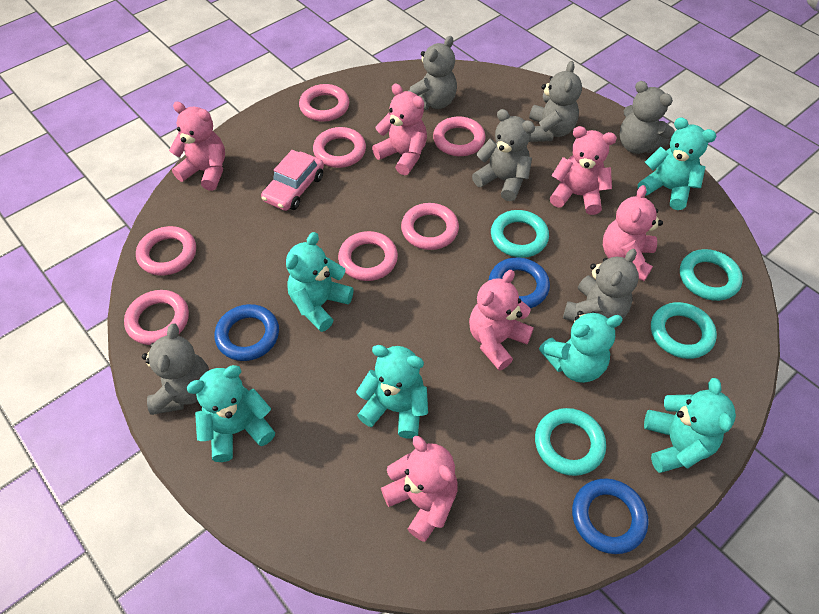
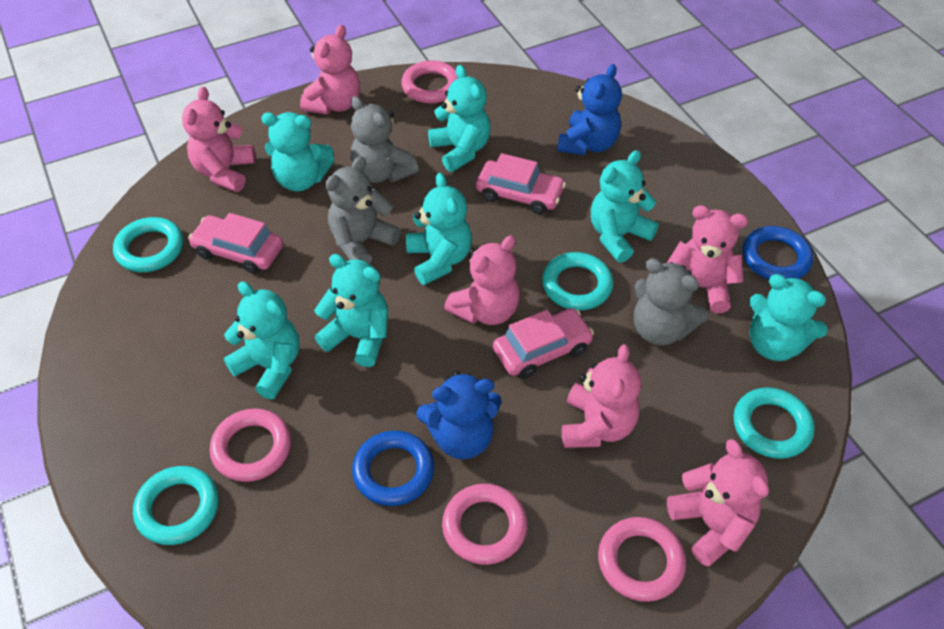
blue ring: 3 -> 2
blue teddy bear: 0 -> 2
grey teddy bear: 6 -> 3
pink car: 1 -> 3
pink ring: 7 -> 4
turquoise teddy bear: 6 -> 7

